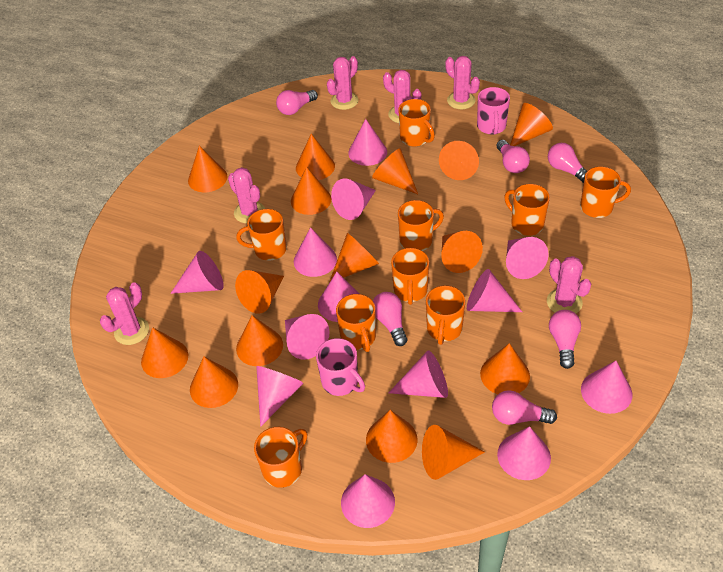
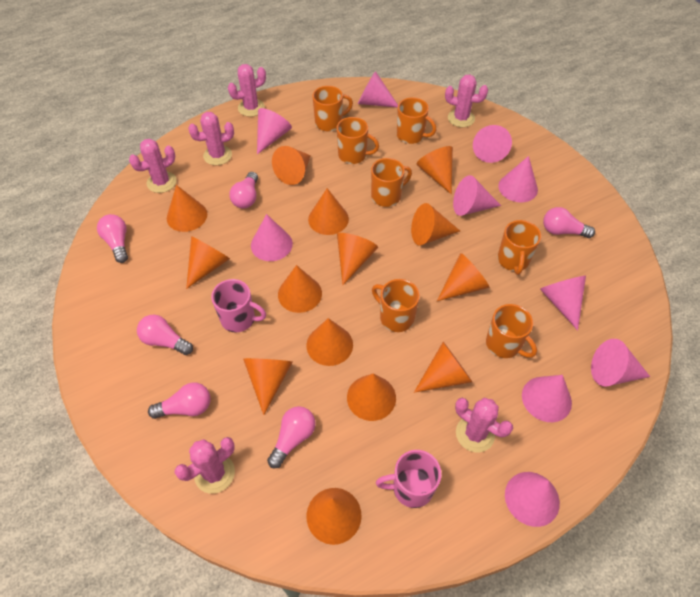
orange cone: 15 -> 14
orange mug: 9 -> 7
pink cone: 13 -> 10

